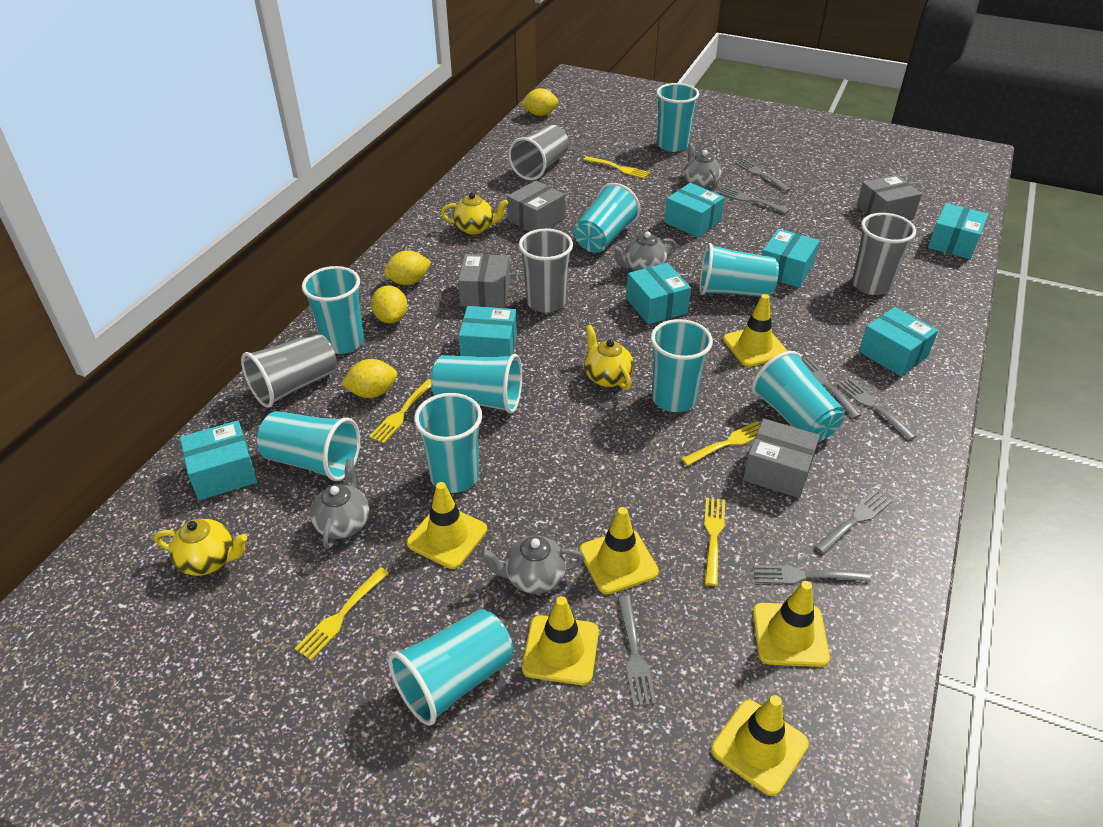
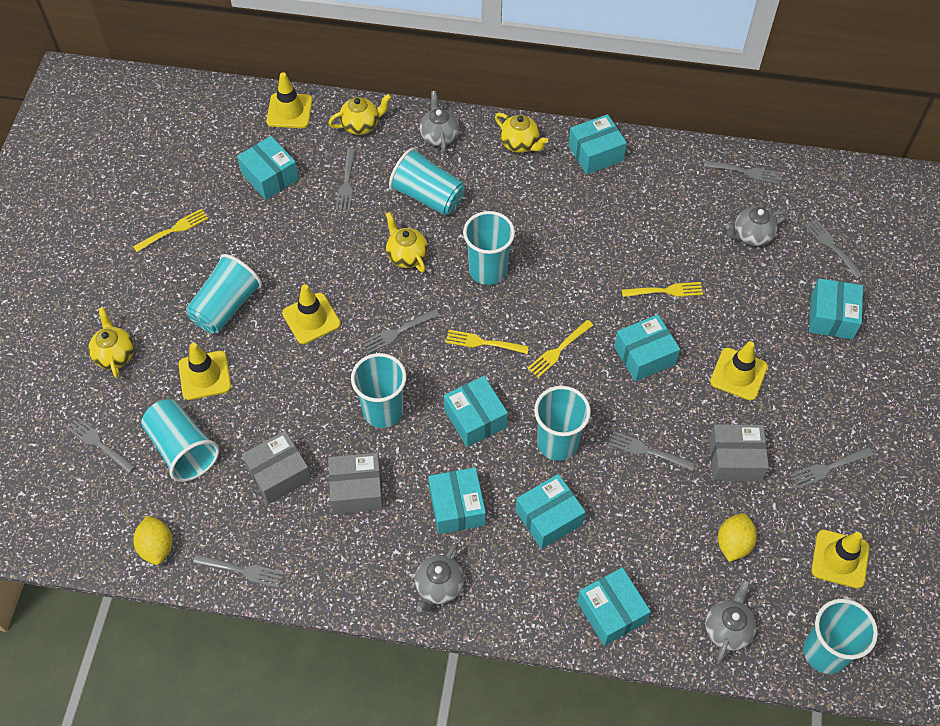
grey box: 4 -> 3
grey cup: 4 -> 0
grey fork: 7 -> 8
turquoise box: 7 -> 8
turquoise cup: 10 -> 7
yellow fork: 5 -> 4
yellow lemon: 4 -> 2
yellow teapot: 3 -> 4
yellow traffic cone: 6 -> 5

